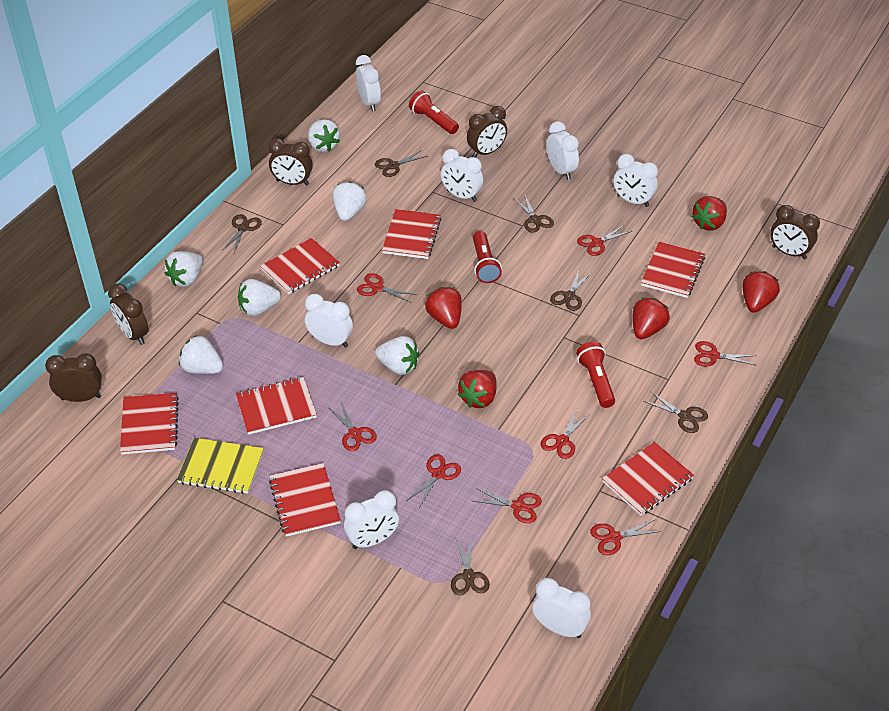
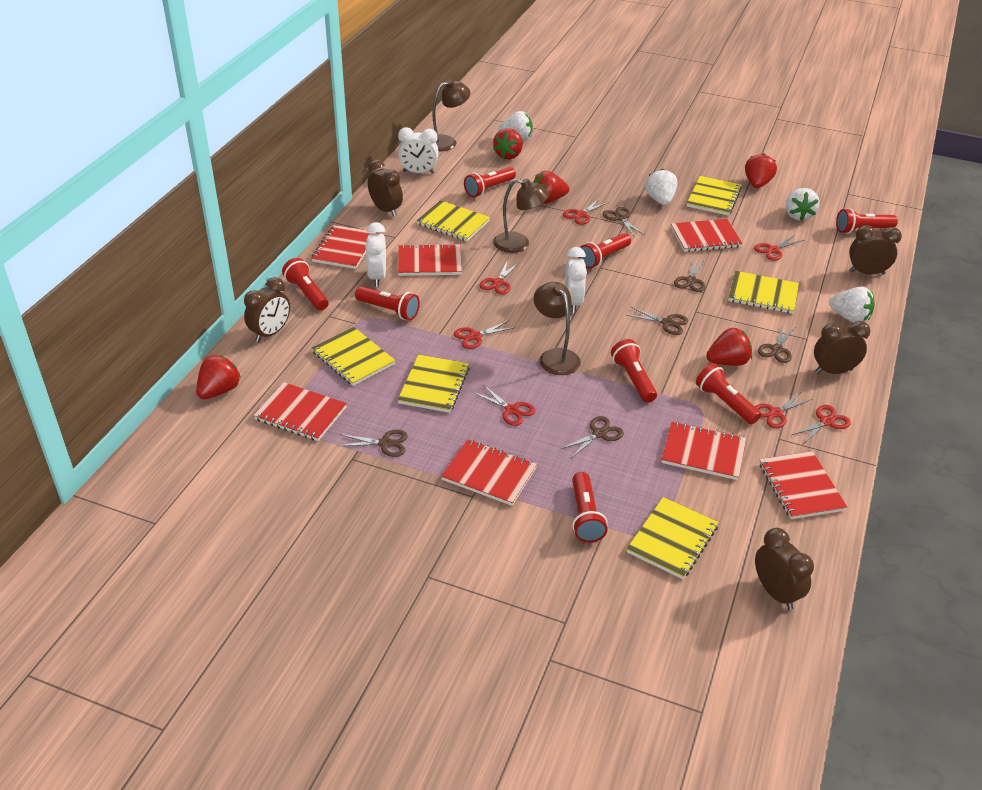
brown lamp: 0 -> 3
red flashlight: 3 -> 8
red scissors: 8 -> 7
white clock: 7 -> 3
white strawberry: 6 -> 4
yellow notebook: 1 -> 6

